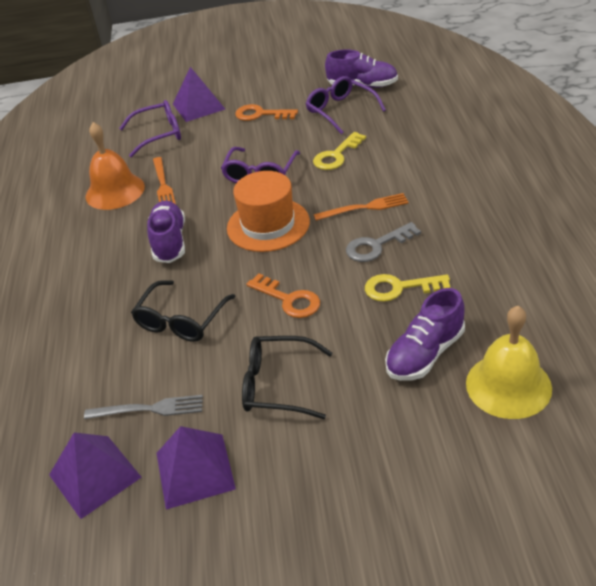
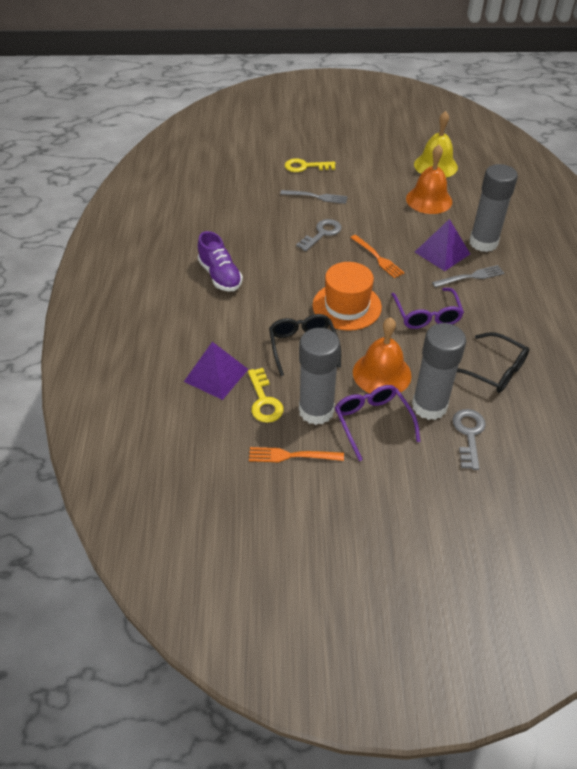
grey fork: 1 -> 2
grey glue stick: 0 -> 3
grey key: 1 -> 2
orange bell: 1 -> 2
orange key: 2 -> 0
purple glasses: 3 -> 2
purple pyramid: 3 -> 2
purple shoe: 3 -> 1

